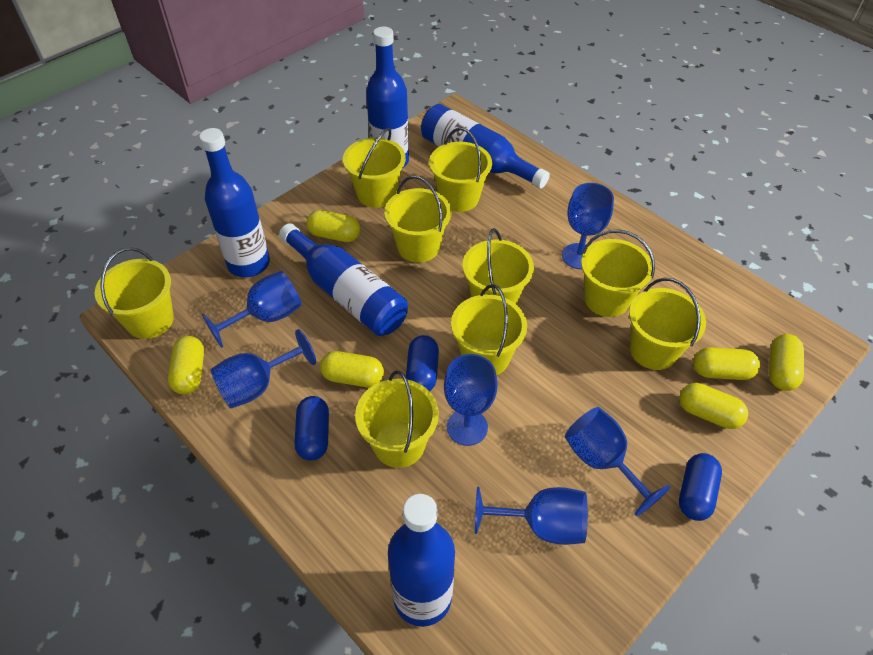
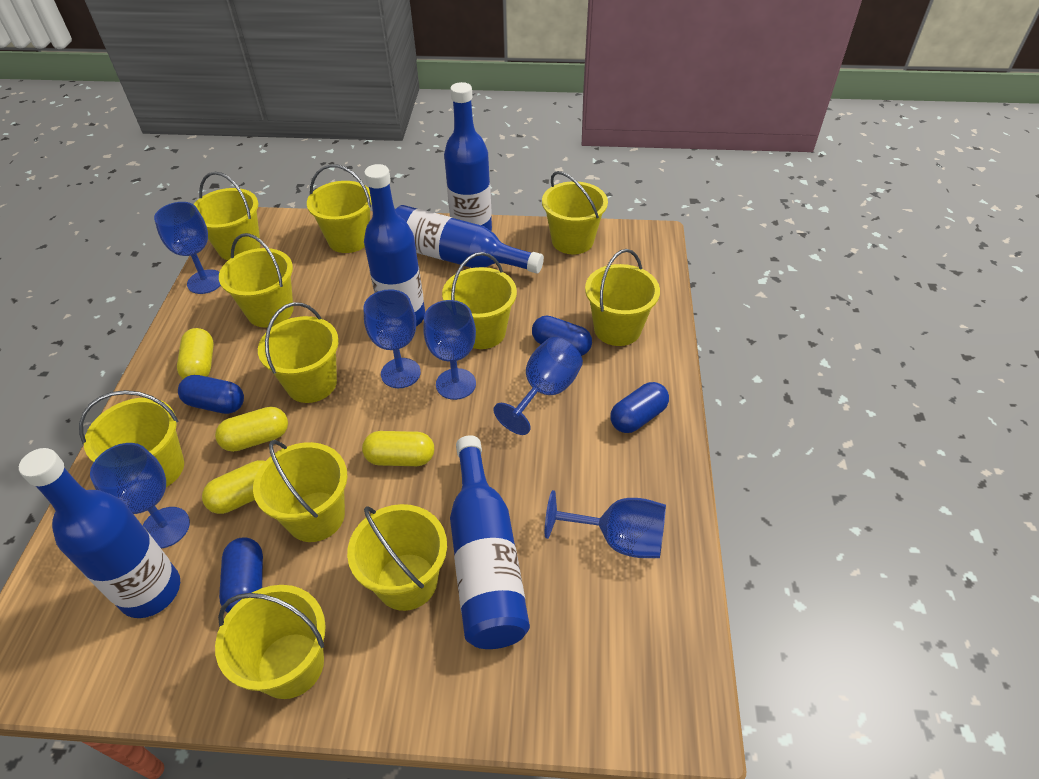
blue capsule: 3 -> 4
yellow bucket: 9 -> 11
yellow capsule: 6 -> 4

